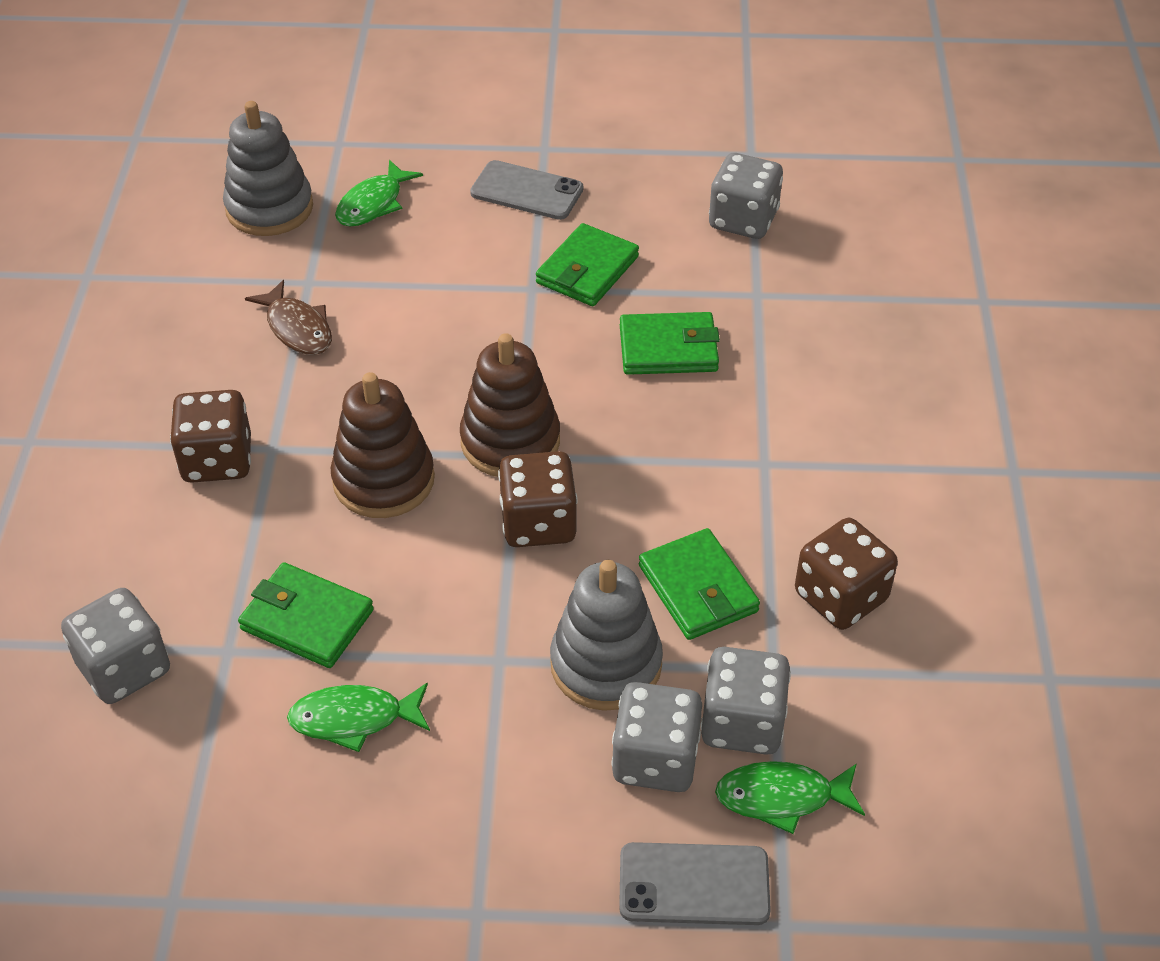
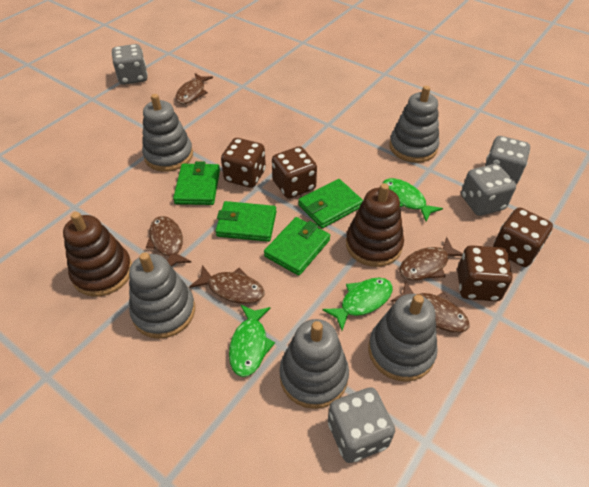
brown dice: 3 -> 4
brown fish: 1 -> 5
grey phone: 2 -> 0
grey stacking toy: 2 -> 5

